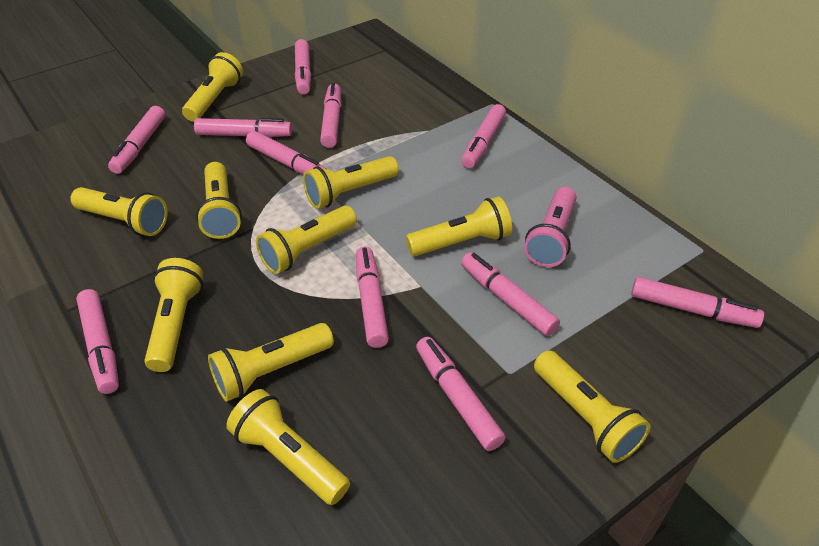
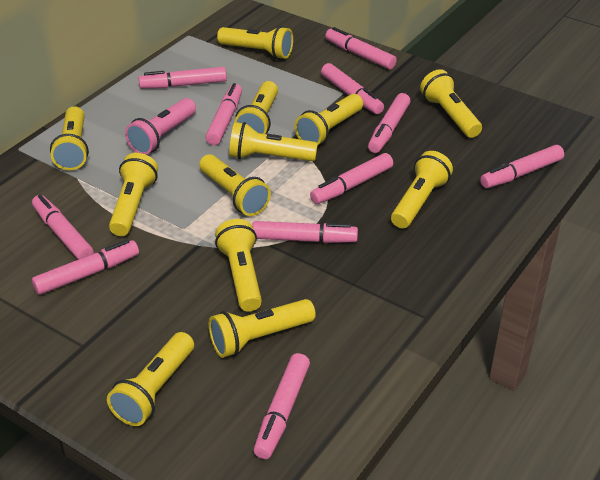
yellow flashlight: 10 -> 12

